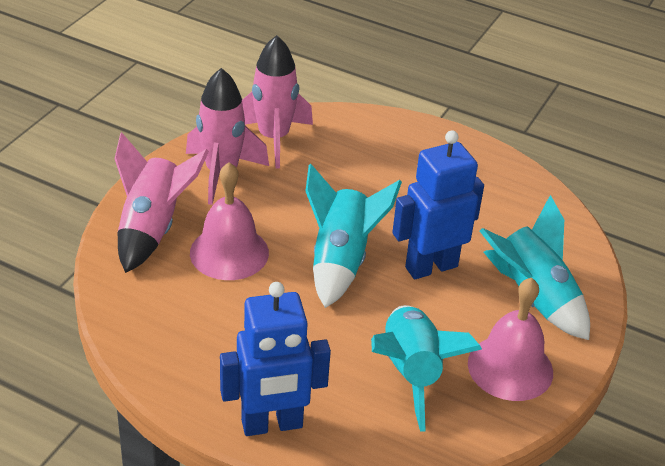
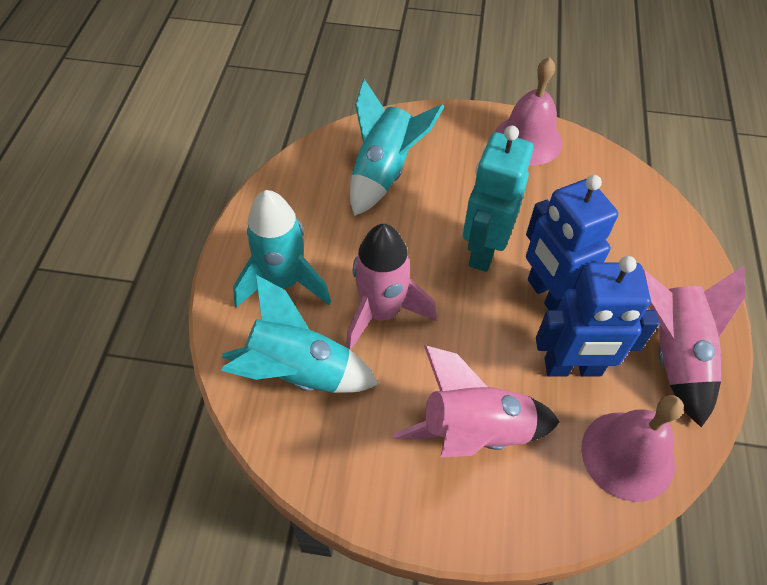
turquoise robot: 0 -> 1

